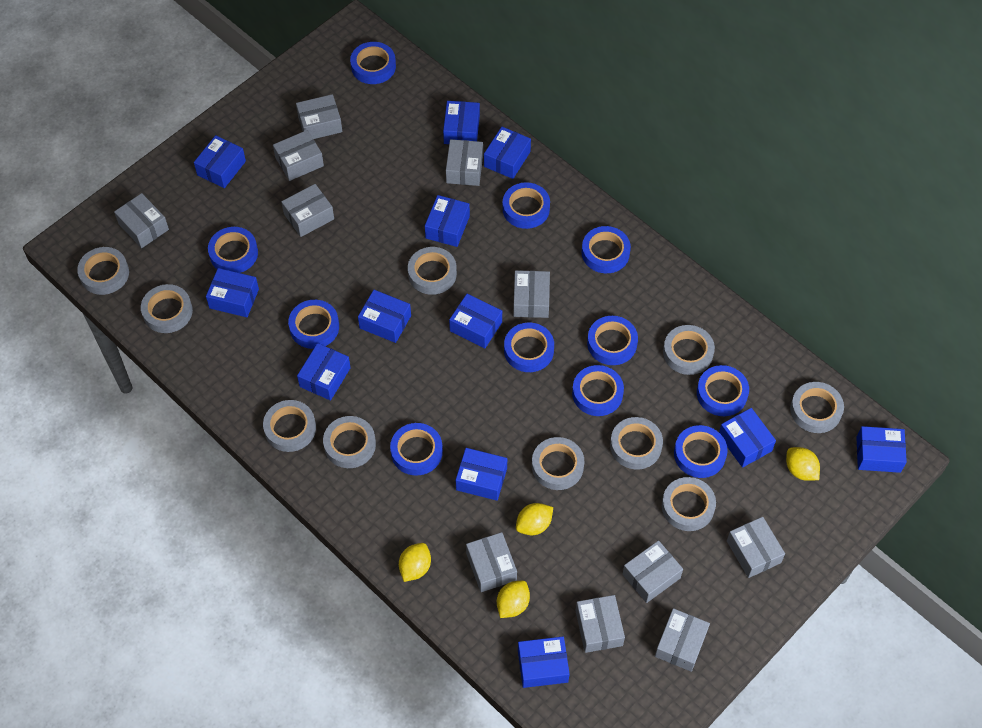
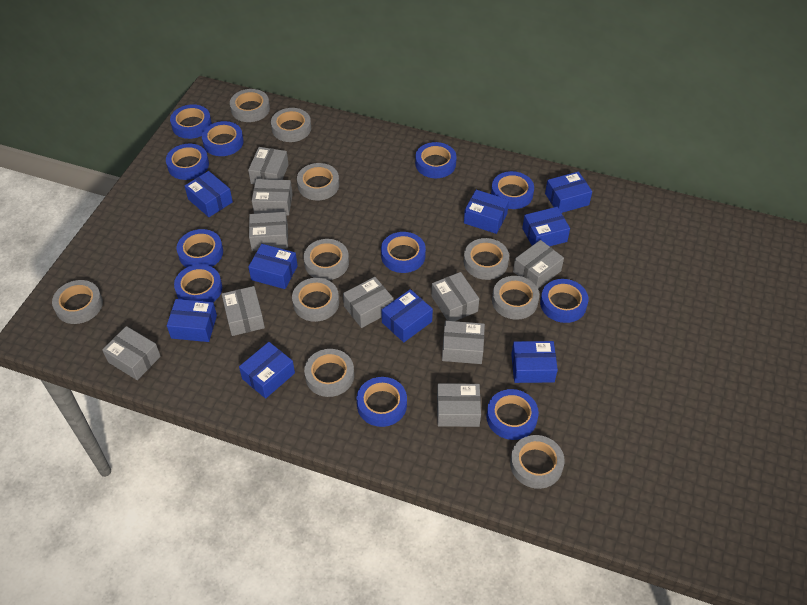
blue box: 12 -> 9
grey box: 11 -> 10
yellow lemon: 4 -> 0

